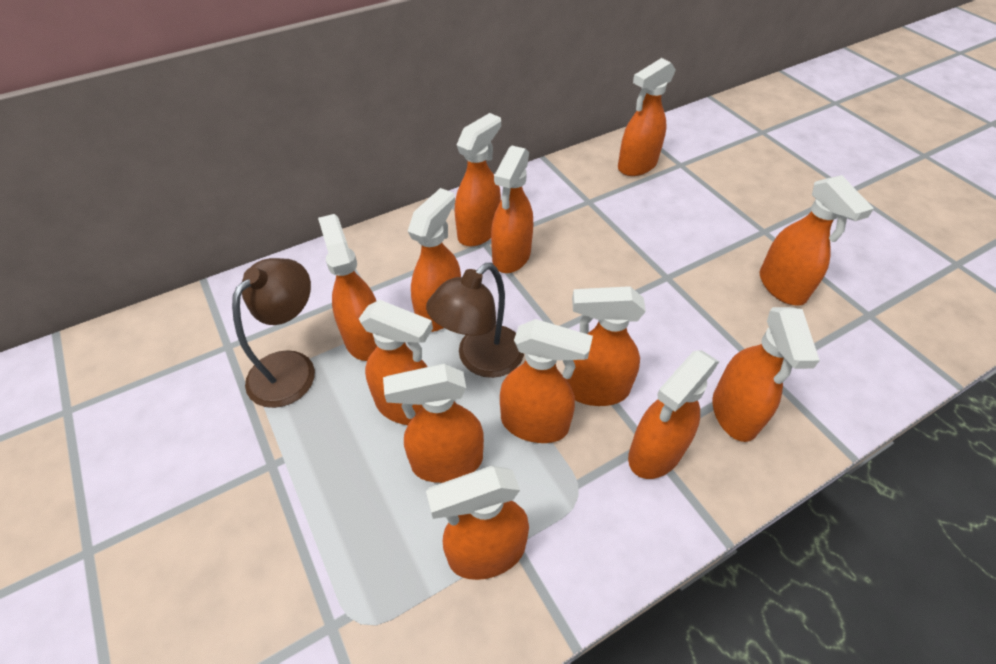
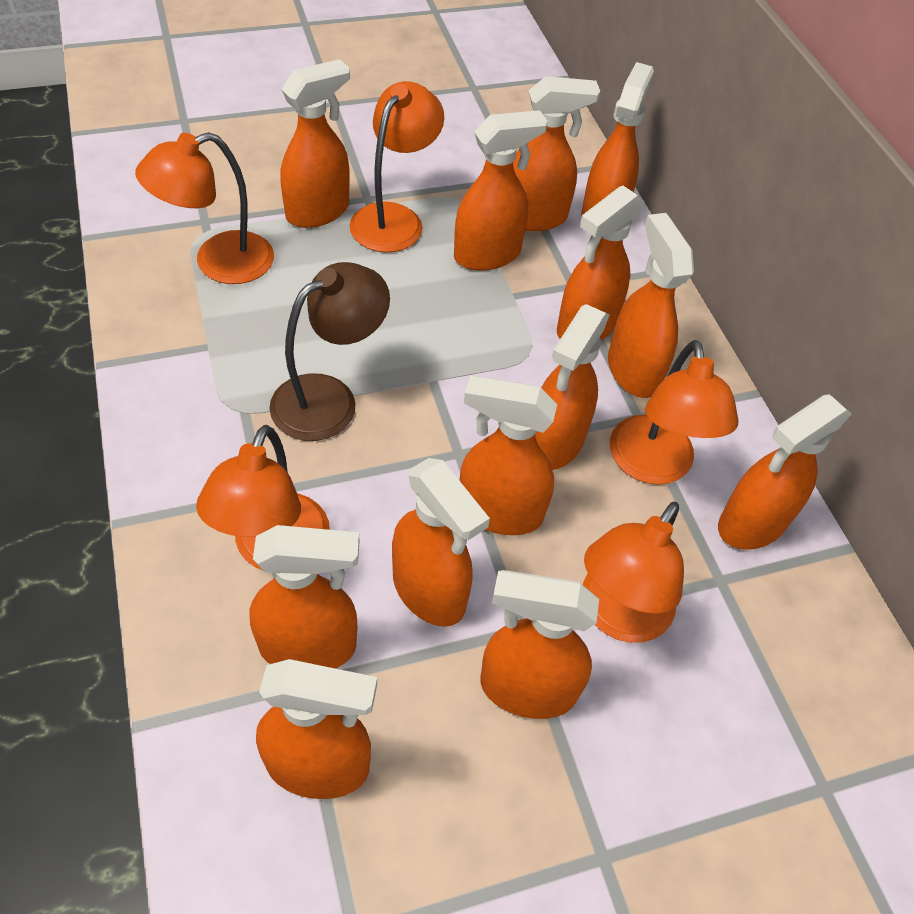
brown lamp: 2 -> 1
orange lamp: 0 -> 5

